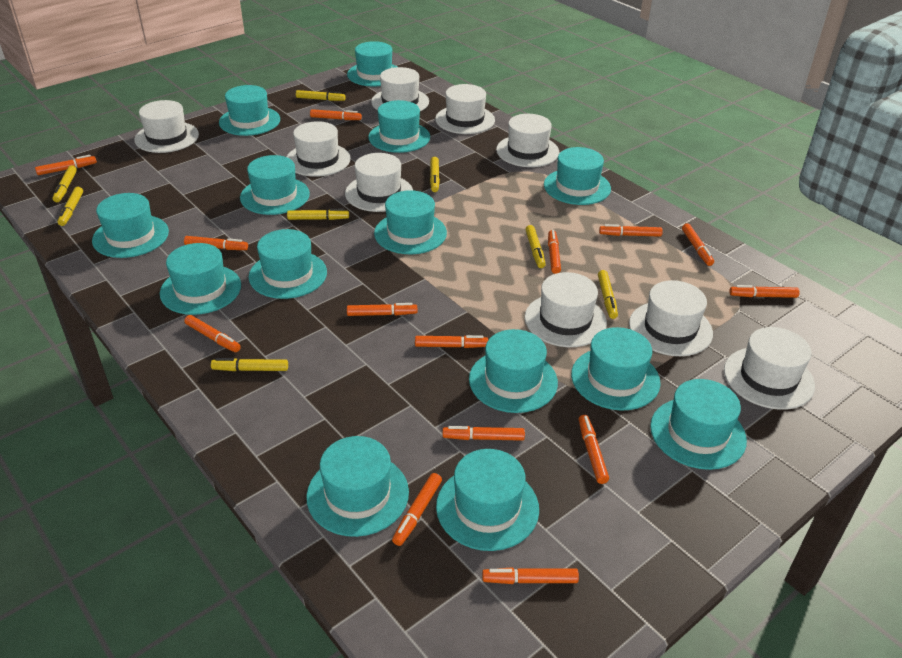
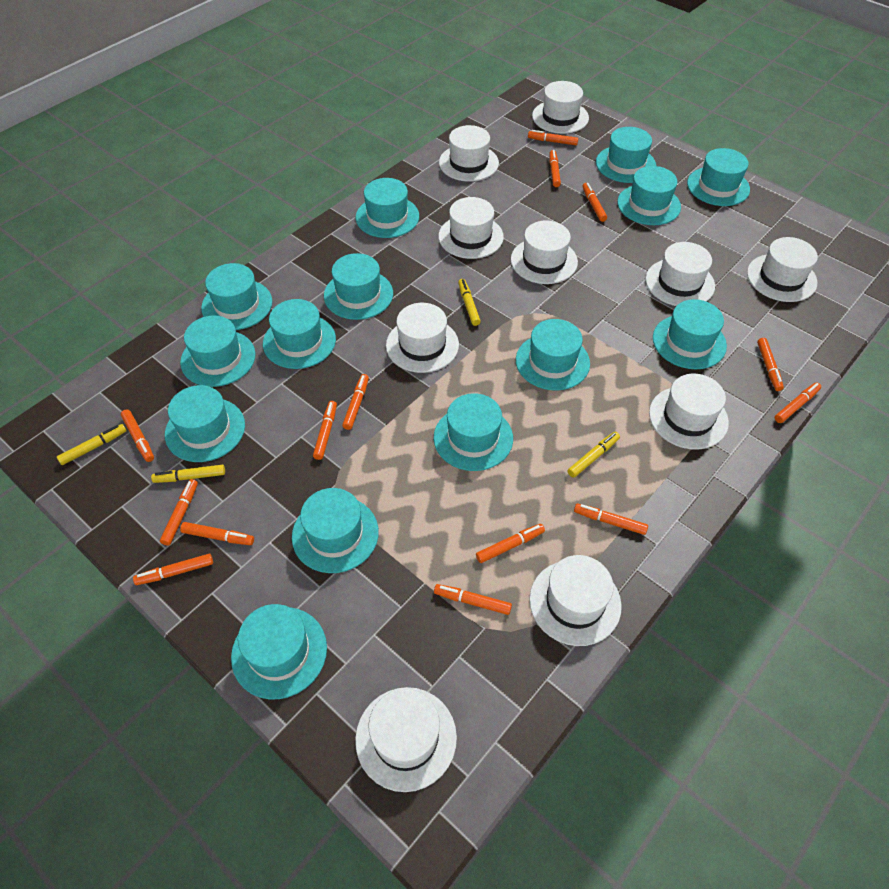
white hat: 9 -> 10
yellow marker: 8 -> 4

